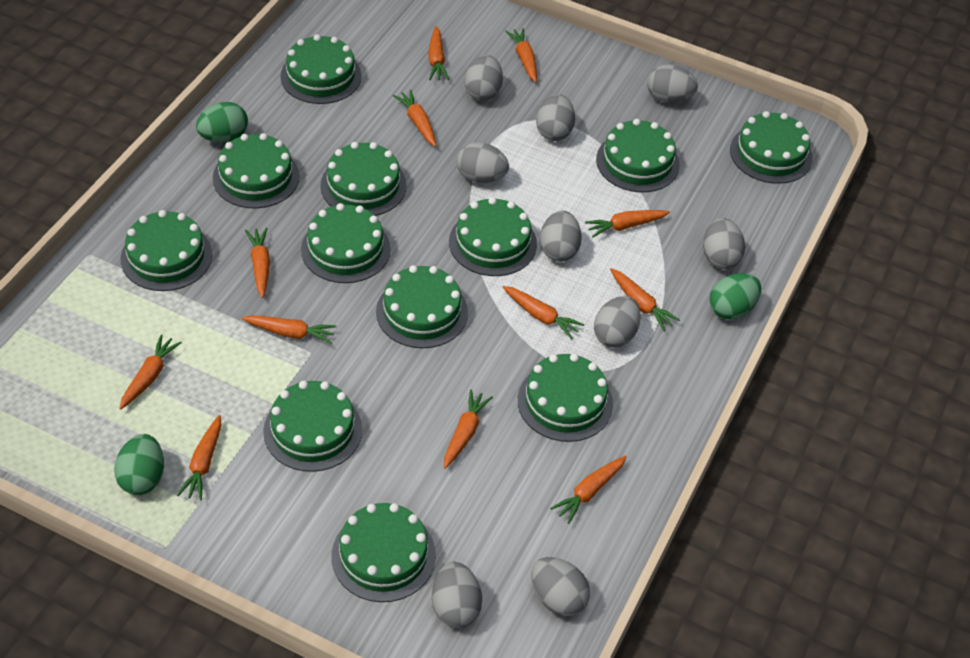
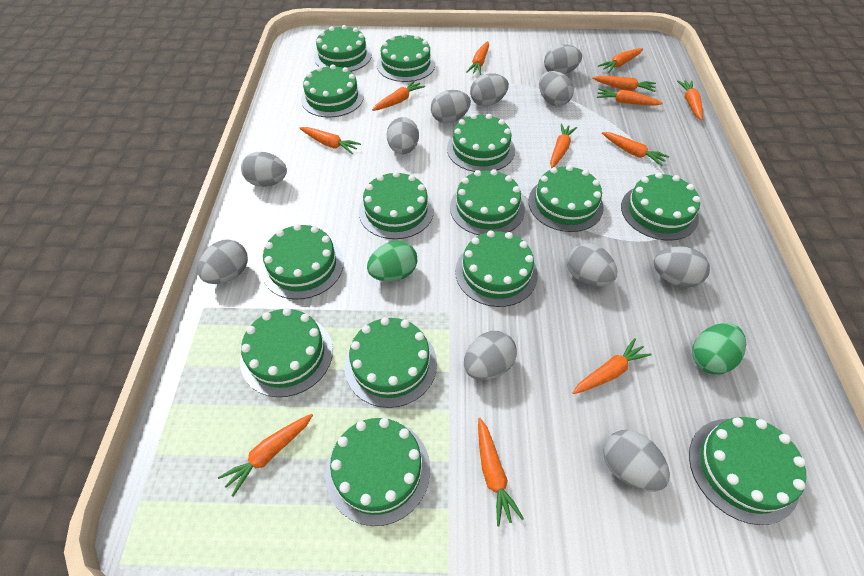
green cake: 12 -> 14
green egg: 3 -> 2
grey egg: 9 -> 11

